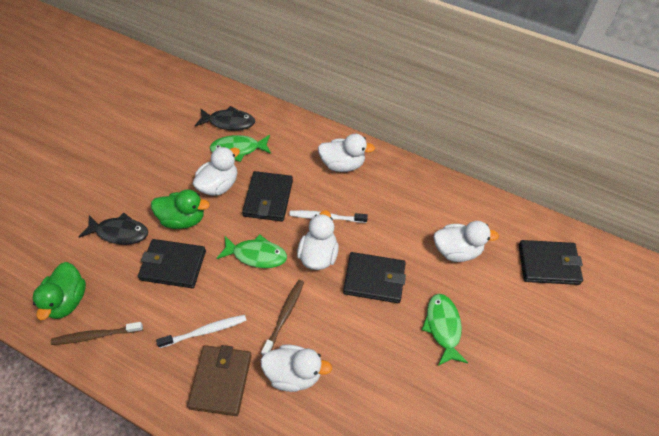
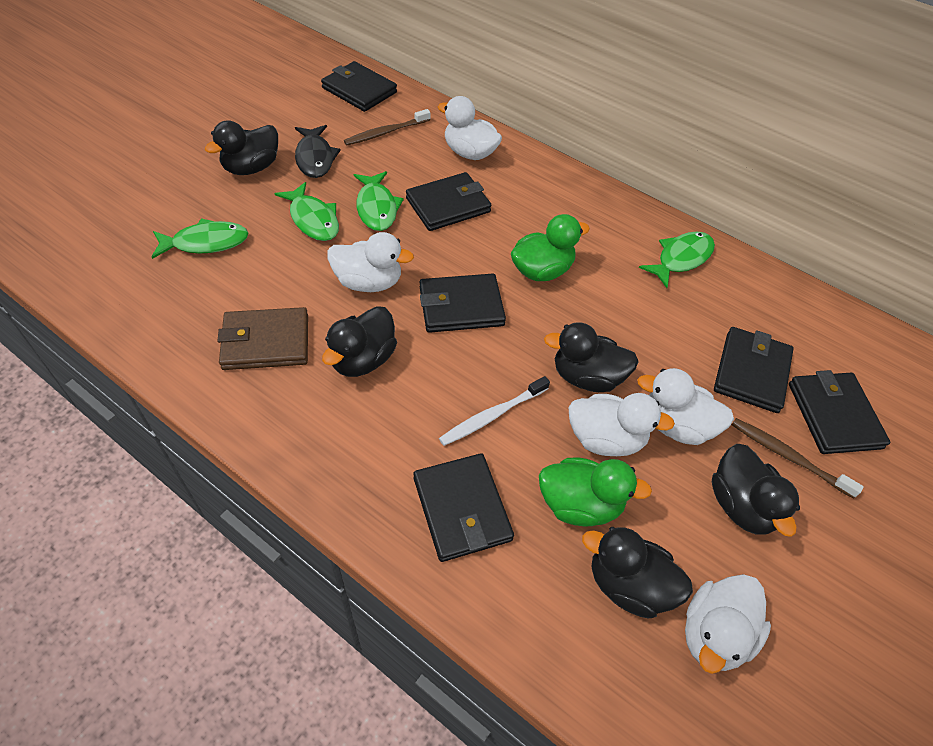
black duck: 0 -> 5
black fish: 2 -> 1
black wallet: 4 -> 6
green fish: 3 -> 4
white toothbrush: 2 -> 1

